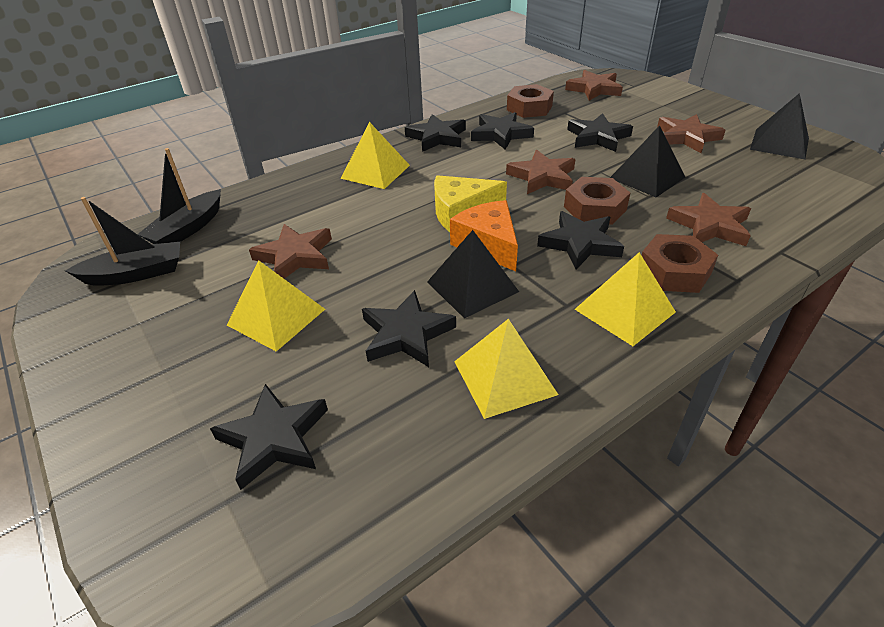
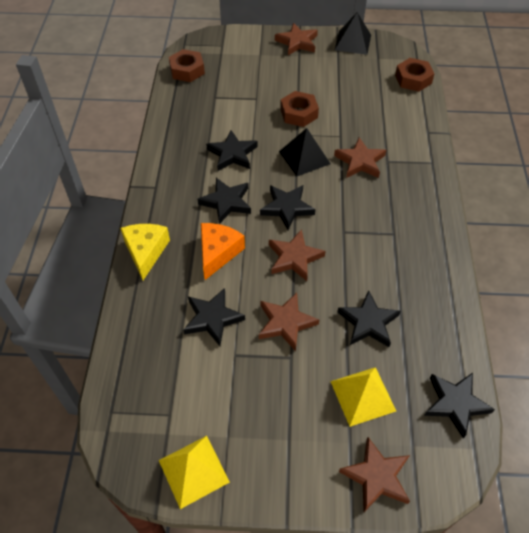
black boat: 2 -> 0
black pyramid: 3 -> 2
yellow pyramid: 4 -> 2

